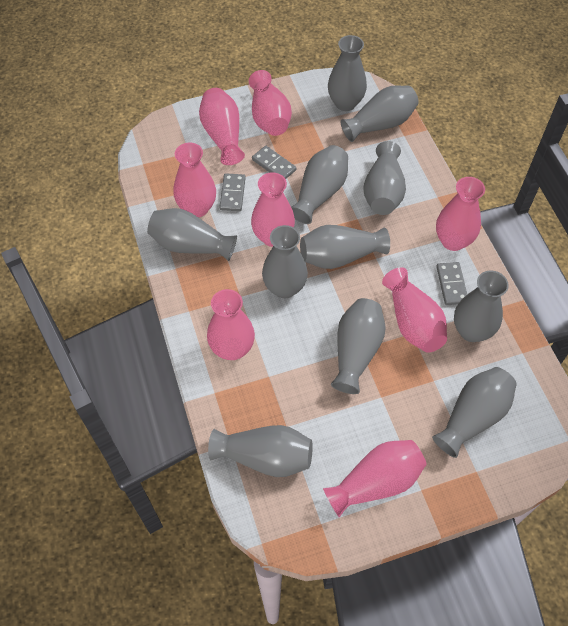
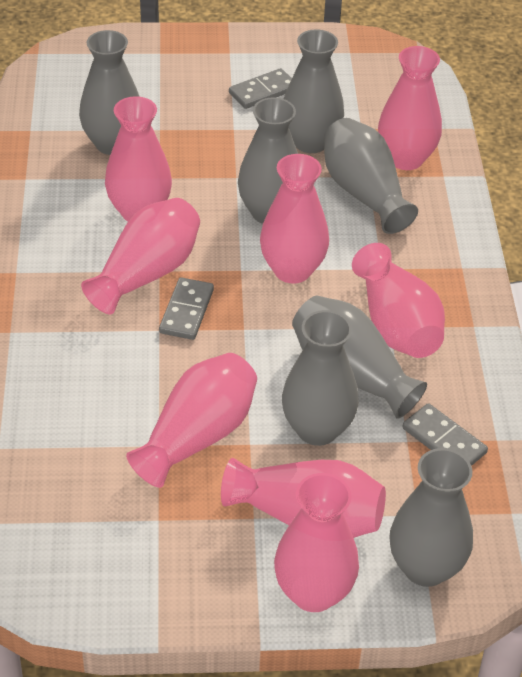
grey vase: 11 -> 7

